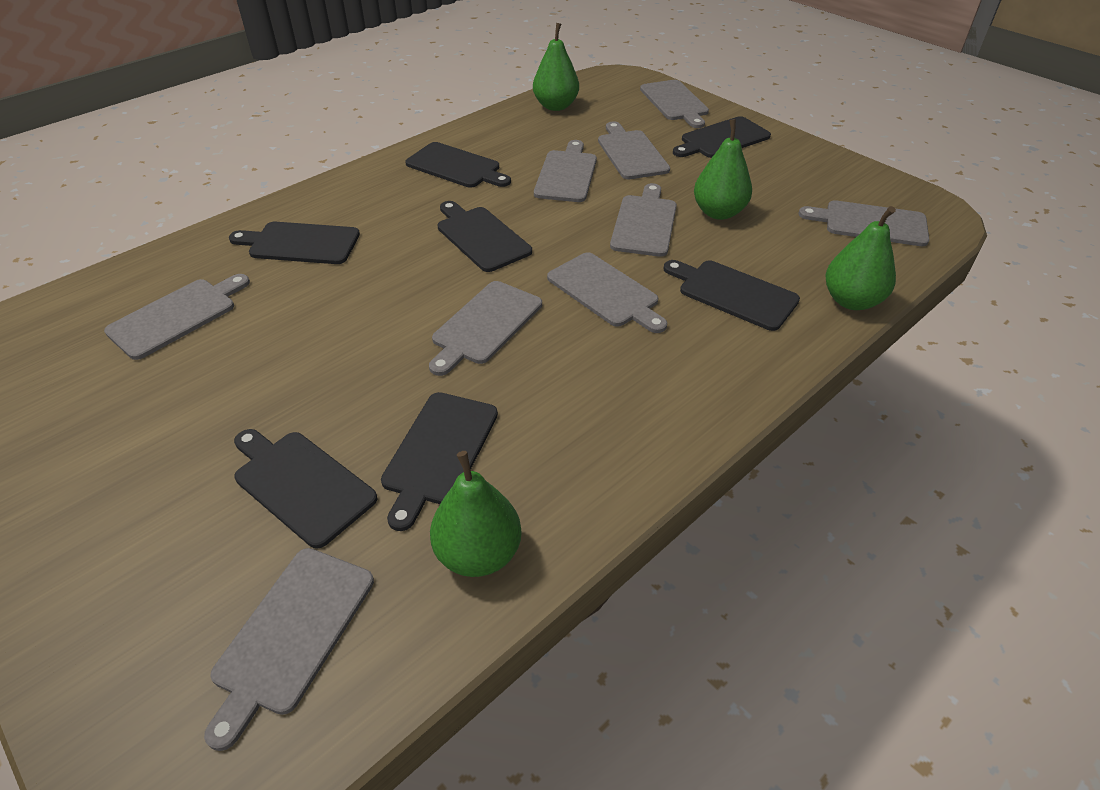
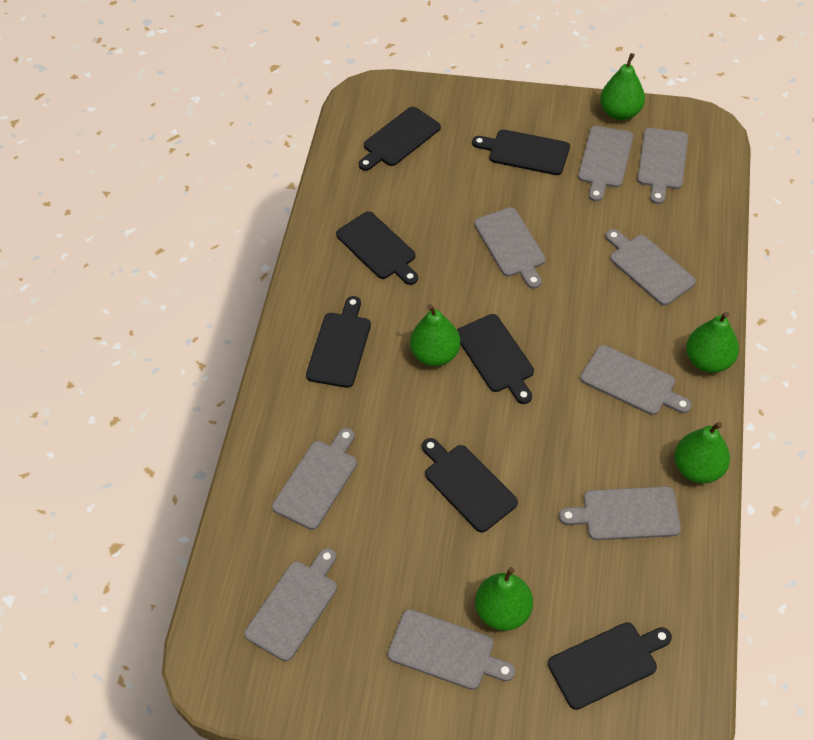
green pear: 4 -> 5

